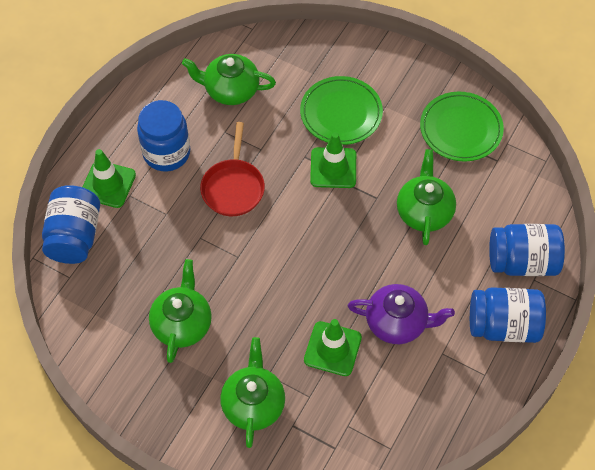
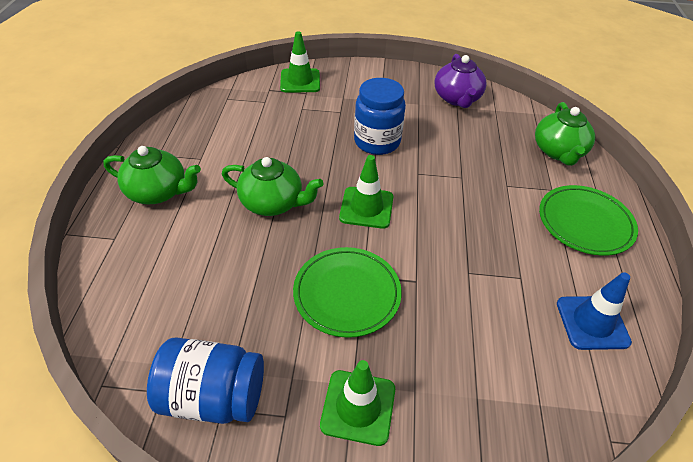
blue jar: 4 -> 2
blue traffic cone: 0 -> 1
green teapot: 4 -> 3
red pan: 1 -> 0

